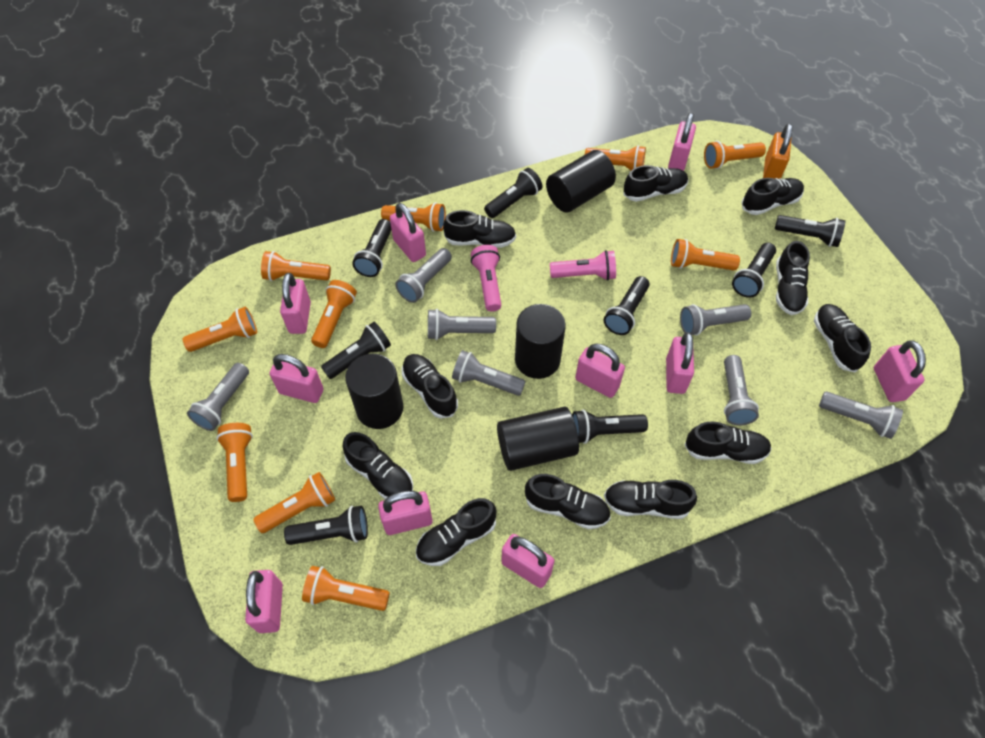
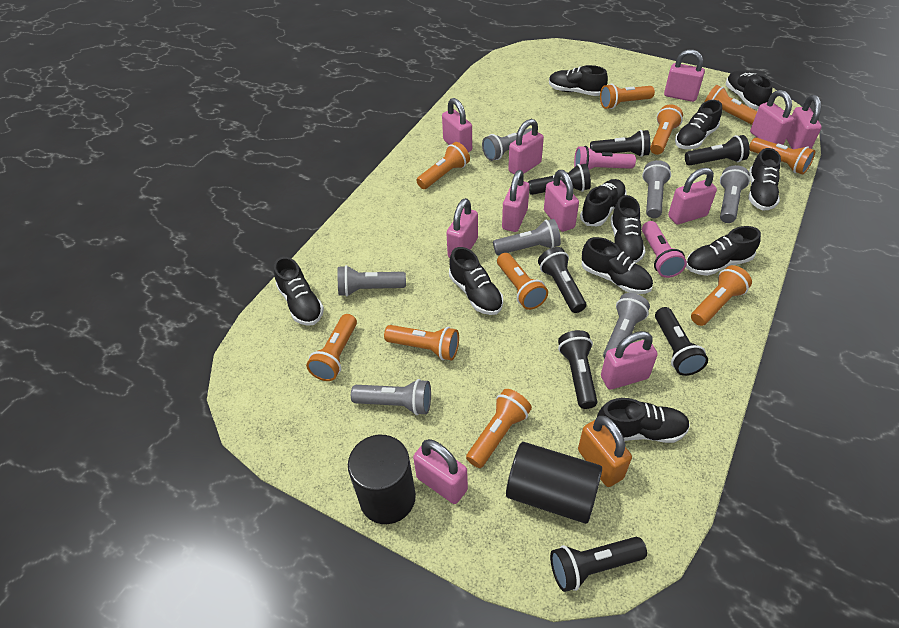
black cylinder: 4 -> 2
black flashlight: 8 -> 7
pink padlock: 10 -> 11

